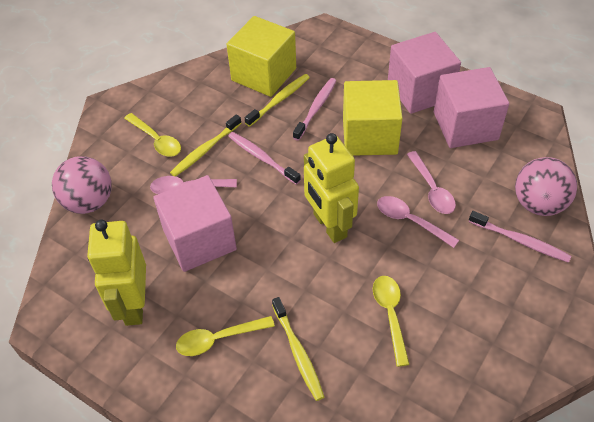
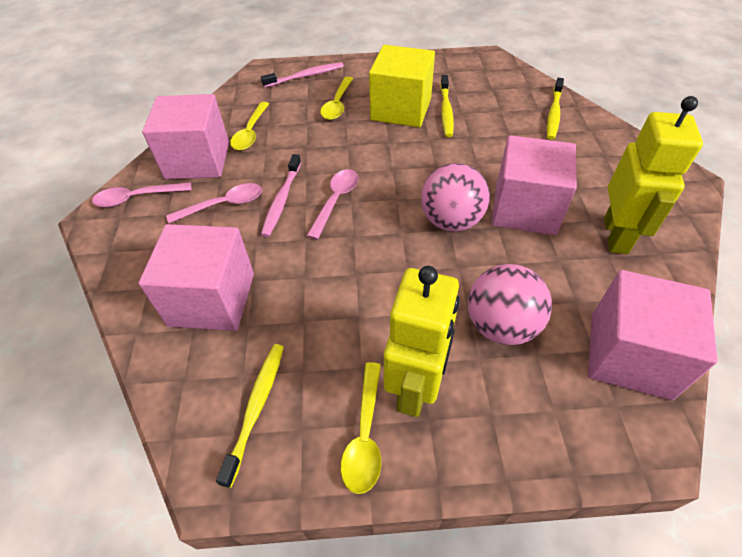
pink cube: 3 -> 4
pink toothbrush: 3 -> 2
yellow cube: 2 -> 1

